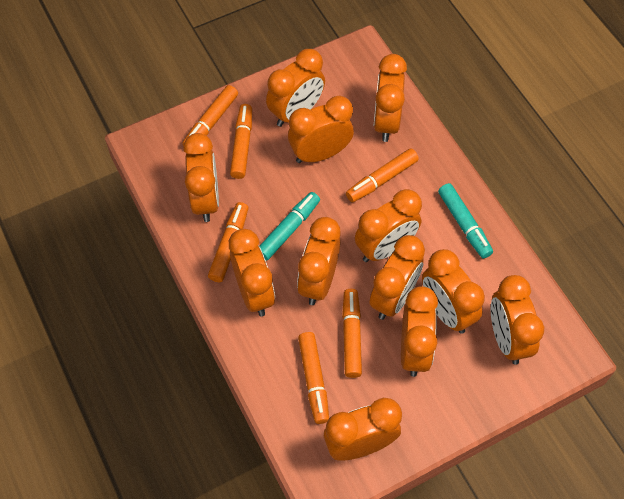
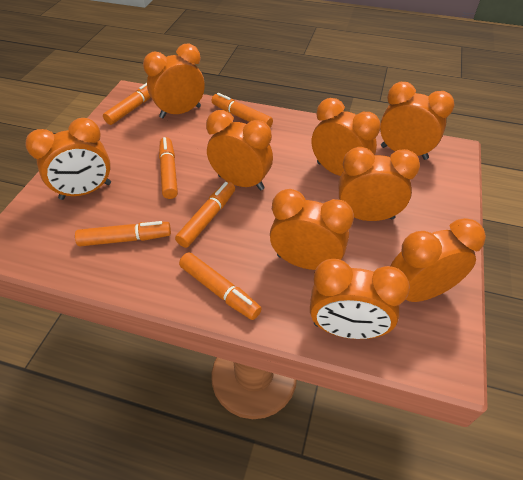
orange clock: 12 -> 9
turquoise marker: 2 -> 0

